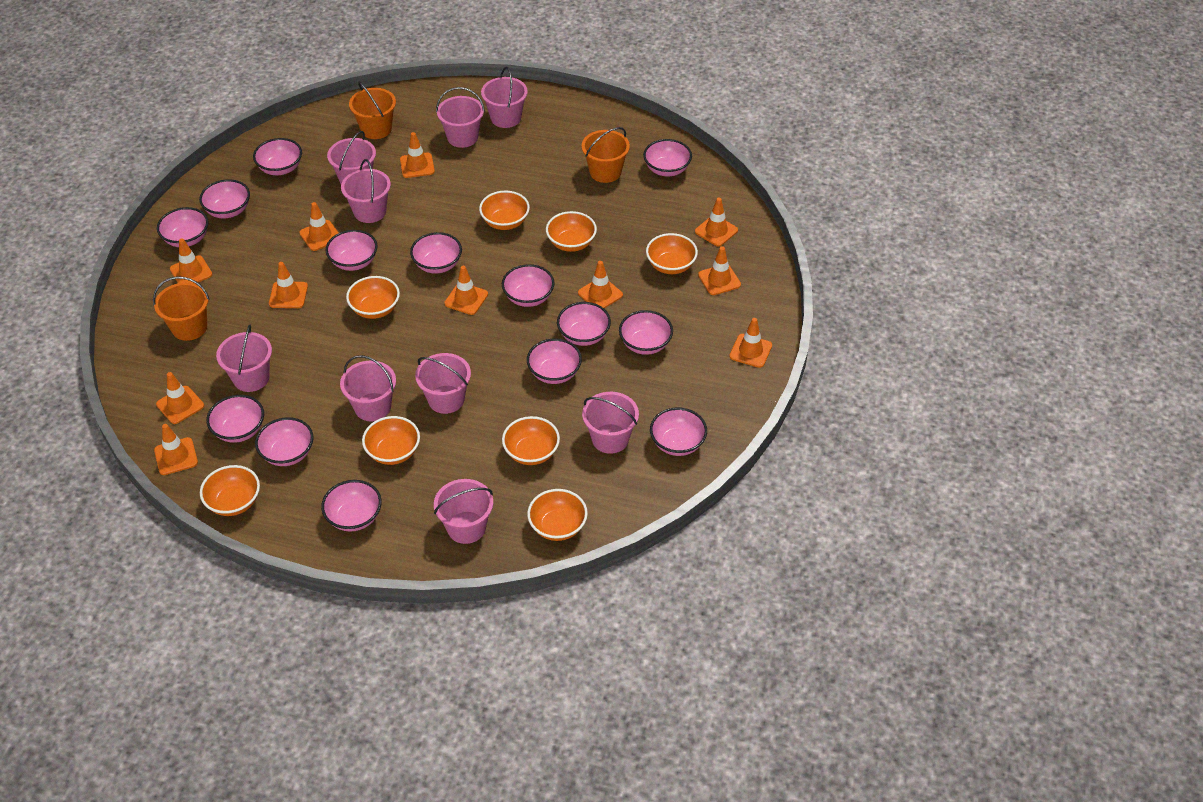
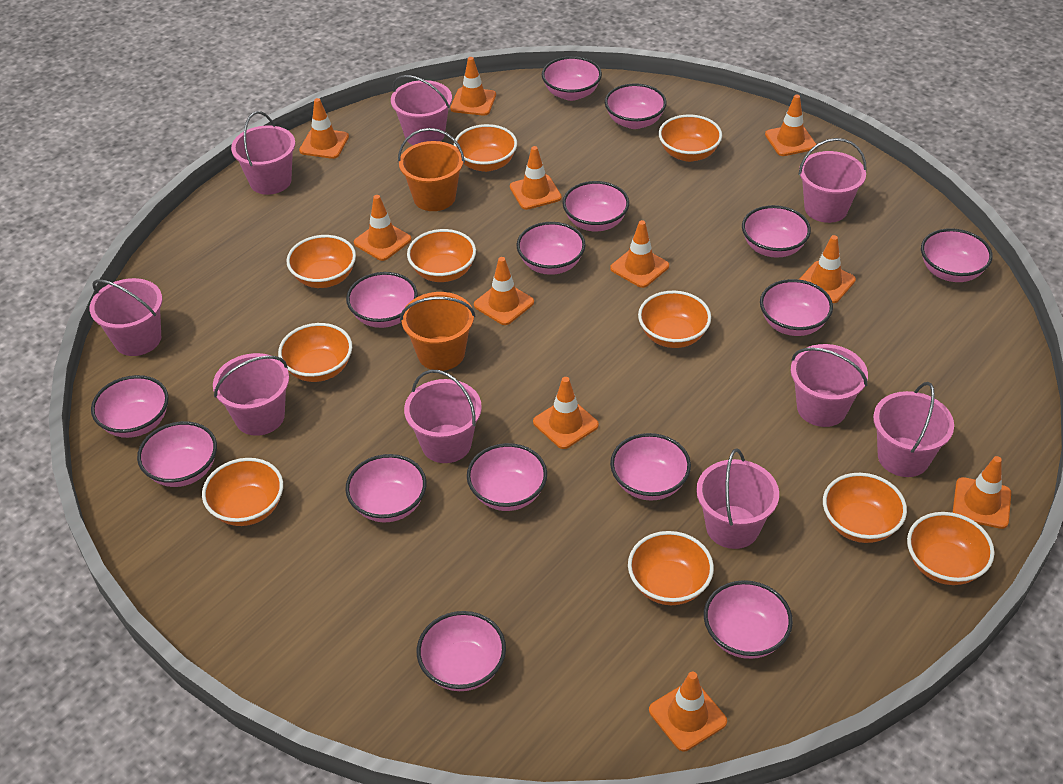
orange bowl: 8 -> 10
orange bucket: 3 -> 2
pink bowl: 14 -> 15

